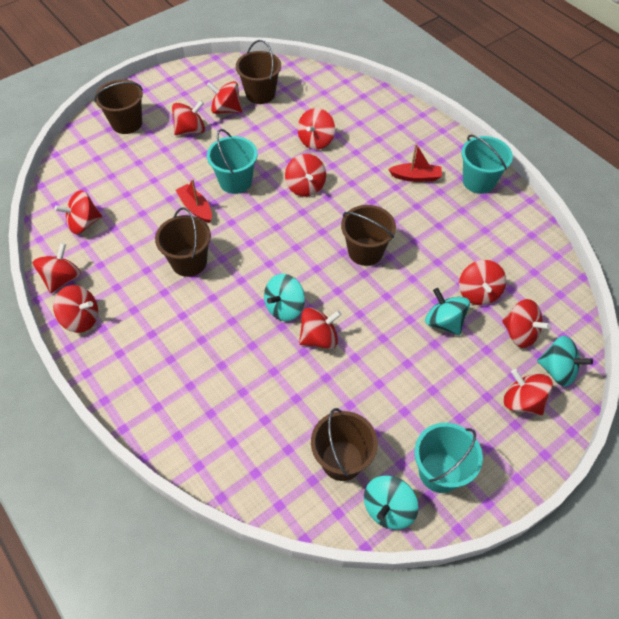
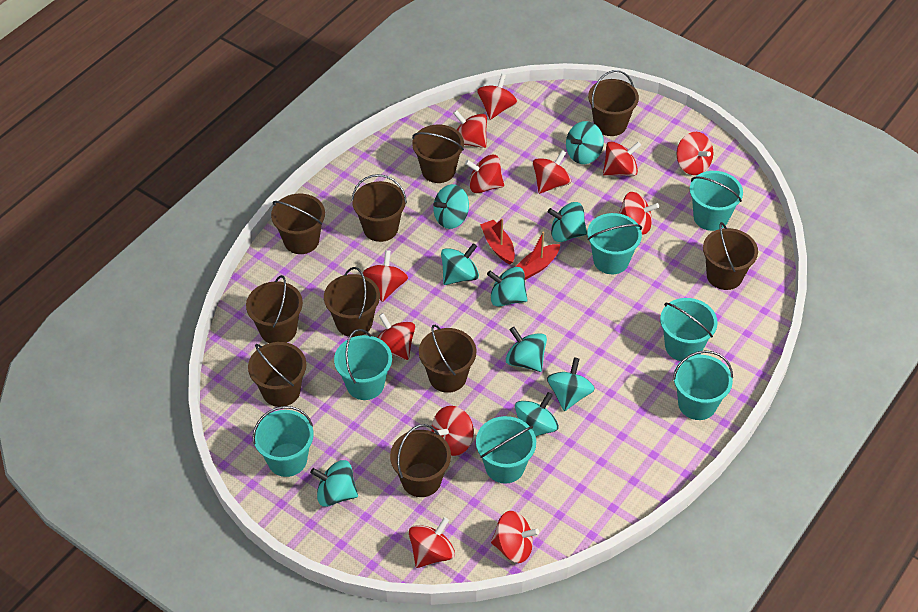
brown bucket: 5 -> 10
red spinning top: 11 -> 12
turquoise bucket: 3 -> 7
turquoise spinning top: 4 -> 9

